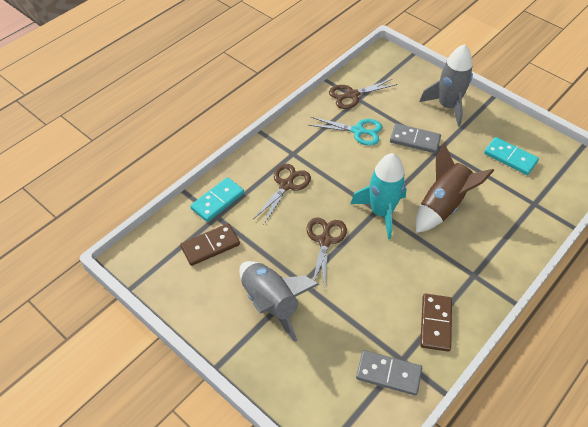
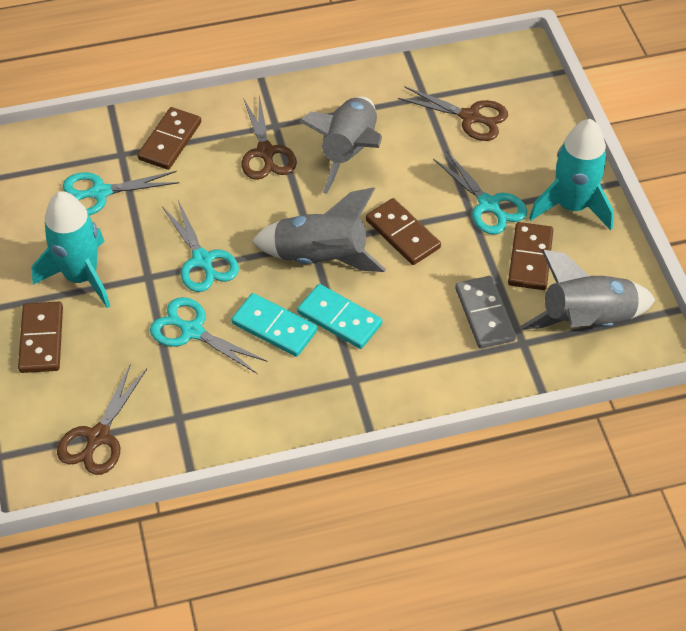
brown domino: 2 -> 4
brown rocket: 1 -> 0
grey domino: 2 -> 1
grey rocket: 2 -> 3
turquoise rocket: 1 -> 2
turquoise scissors: 1 -> 4

